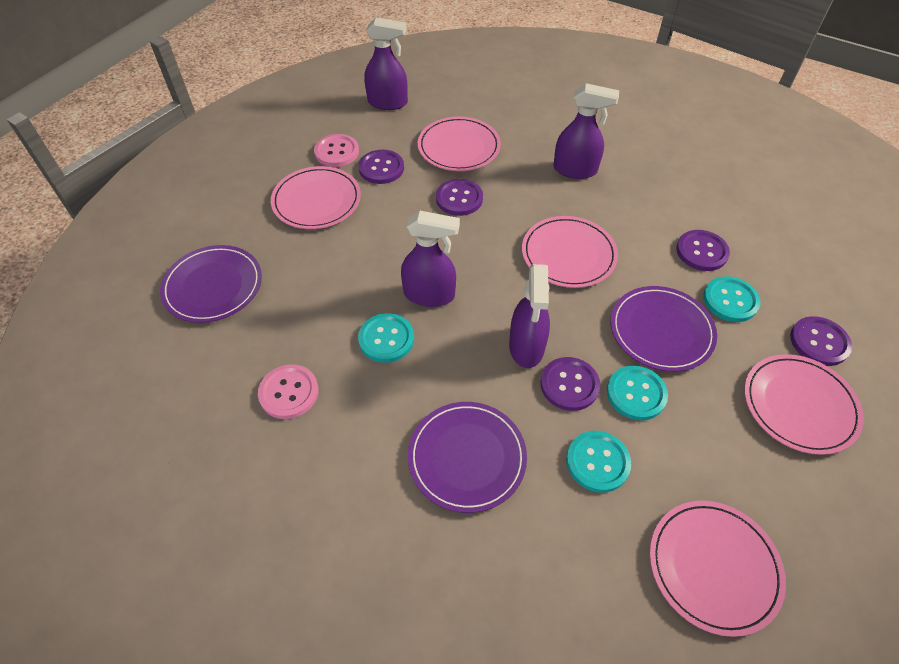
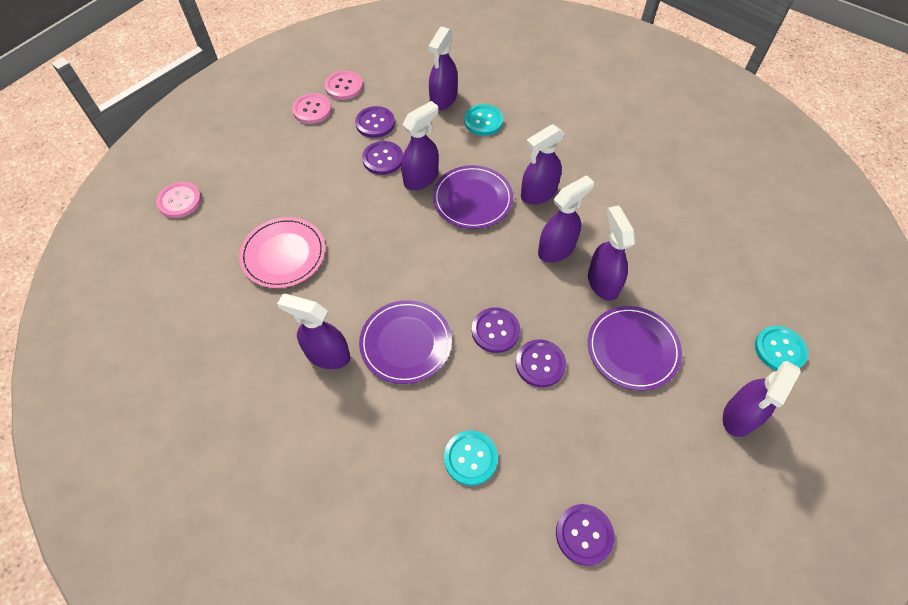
pink button: 2 -> 3
pink plate: 5 -> 1
purple spray bottle: 4 -> 7
turquoise button: 4 -> 3

